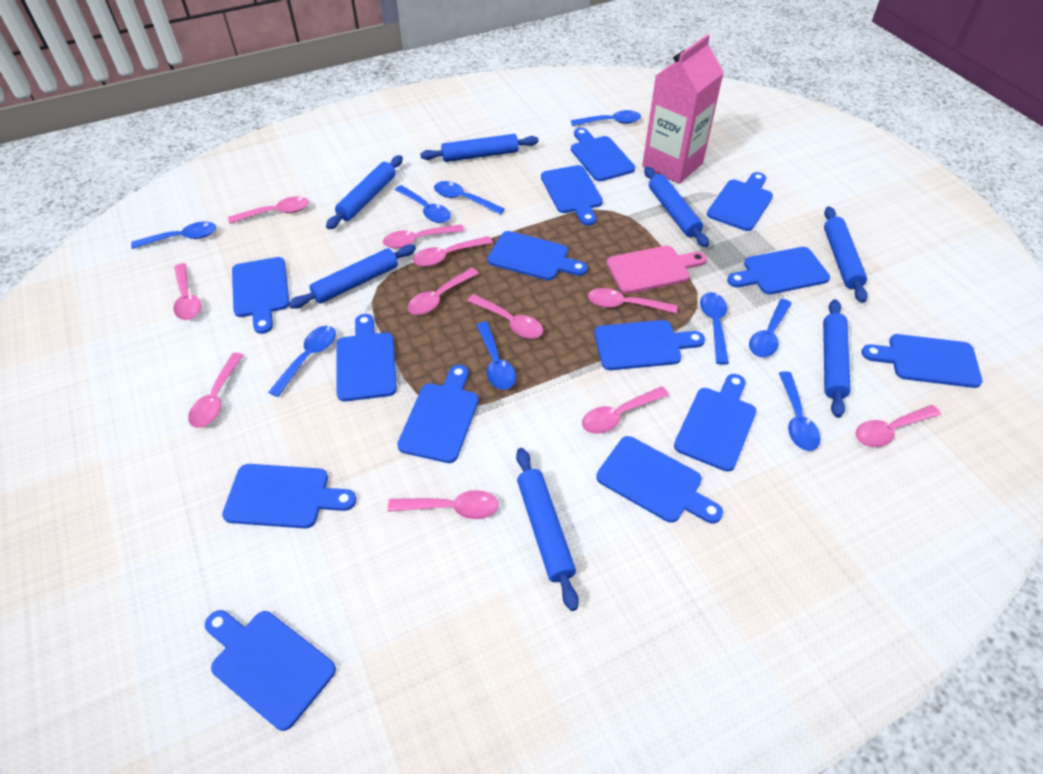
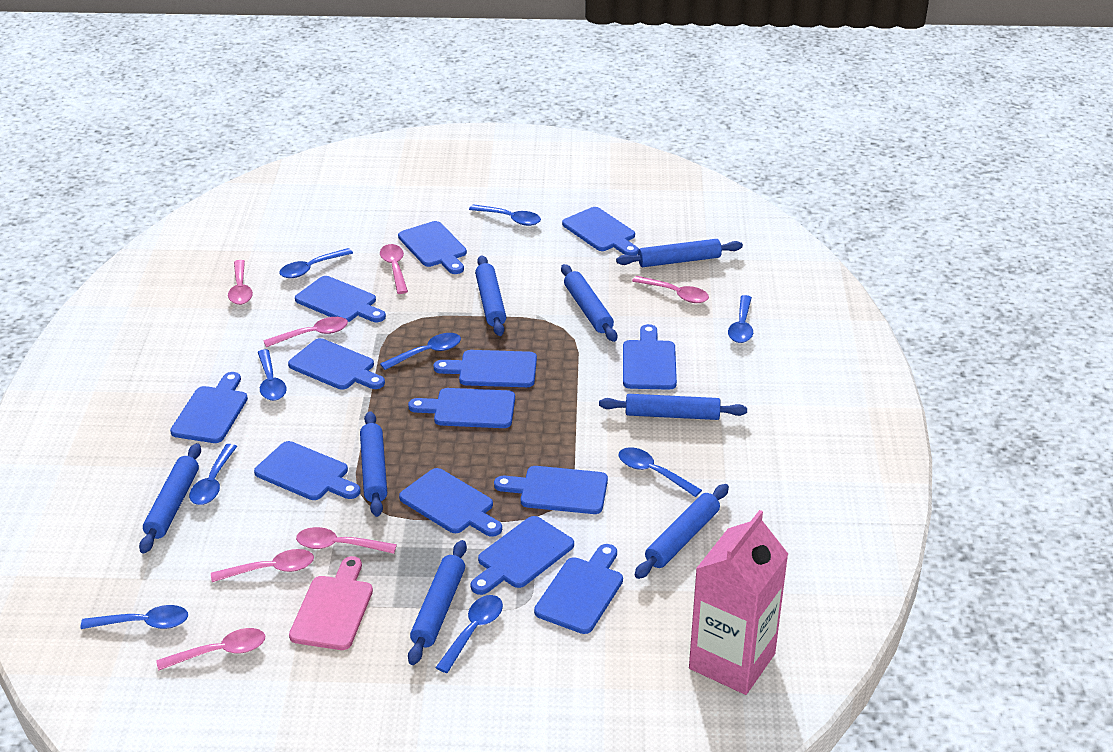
blue cutting board: 14 -> 13
blue rolling pin: 7 -> 8
pink spoon: 11 -> 7

